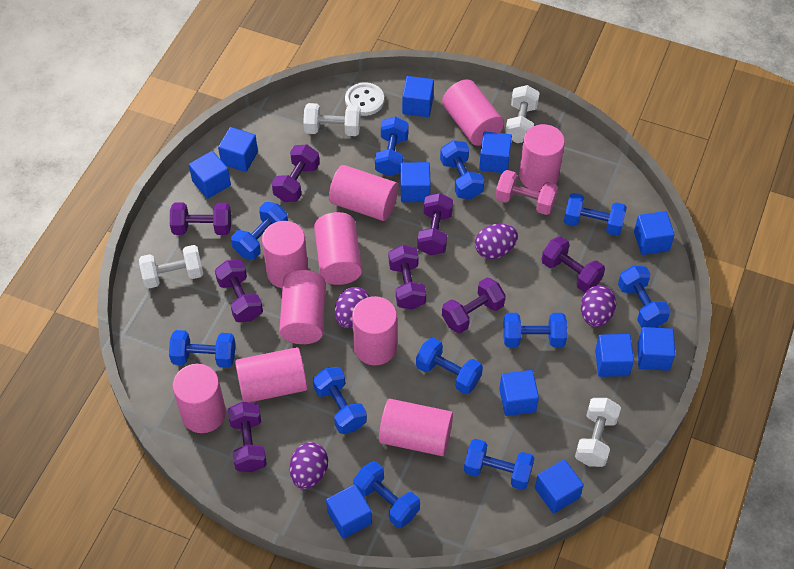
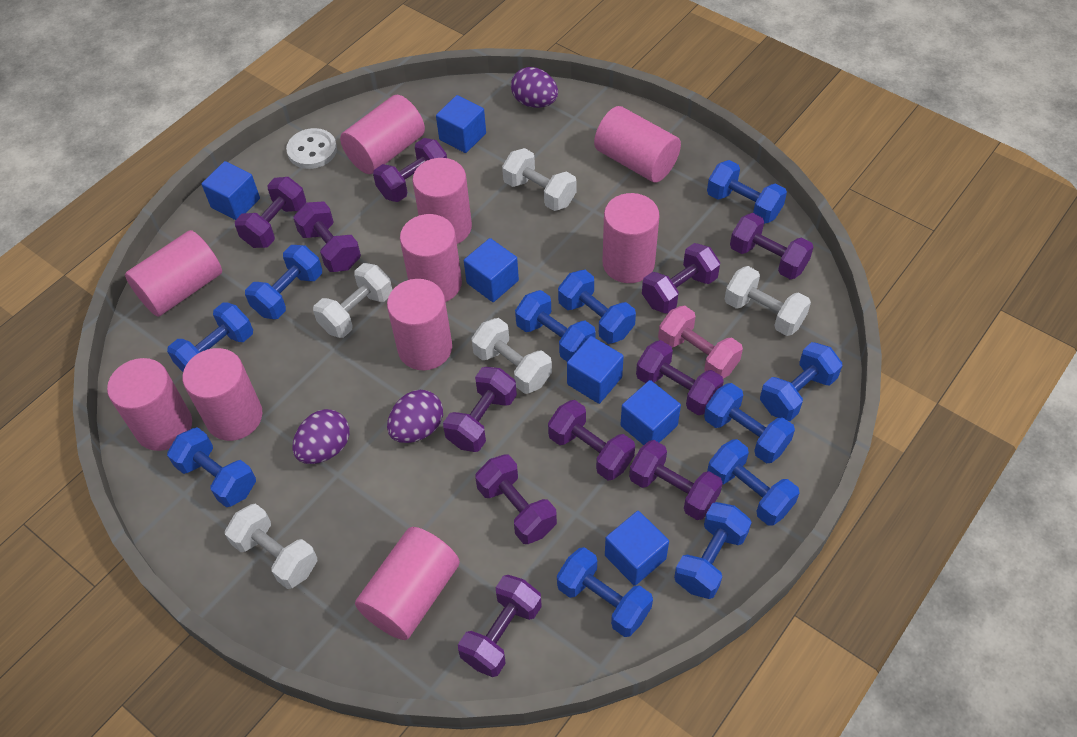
blue cube: 11 -> 6
purple dumbbell: 8 -> 11
purple egg: 4 -> 3
white dumbbell: 4 -> 5

